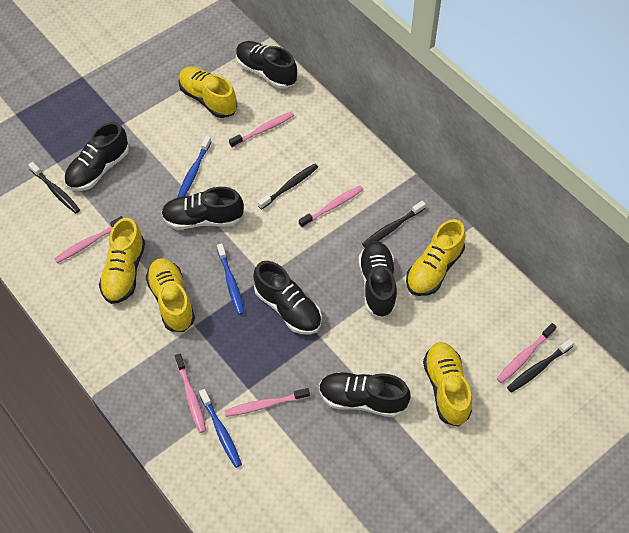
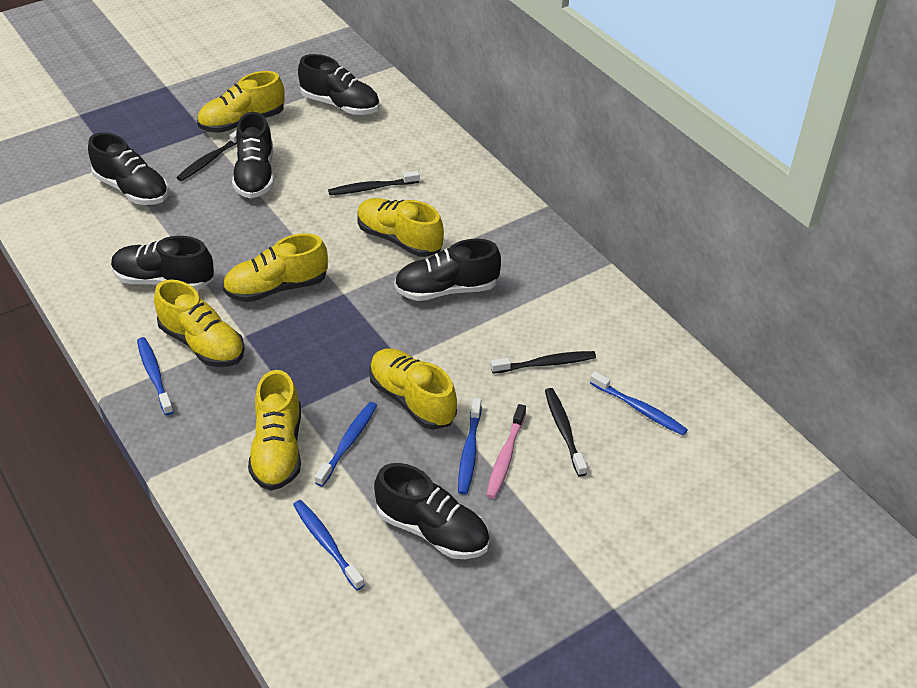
blue toothbrush: 3 -> 5
pink toothbrush: 6 -> 1
yellow shoe: 5 -> 6

